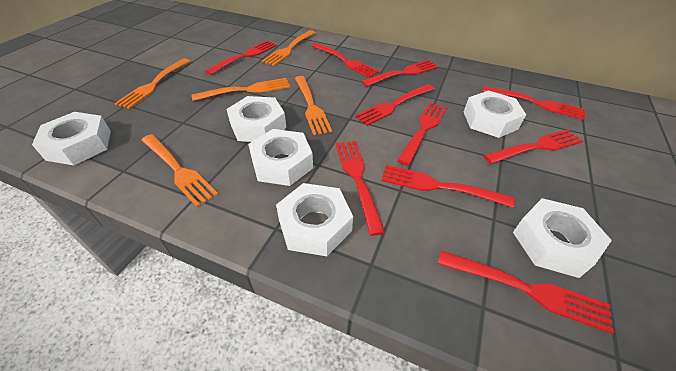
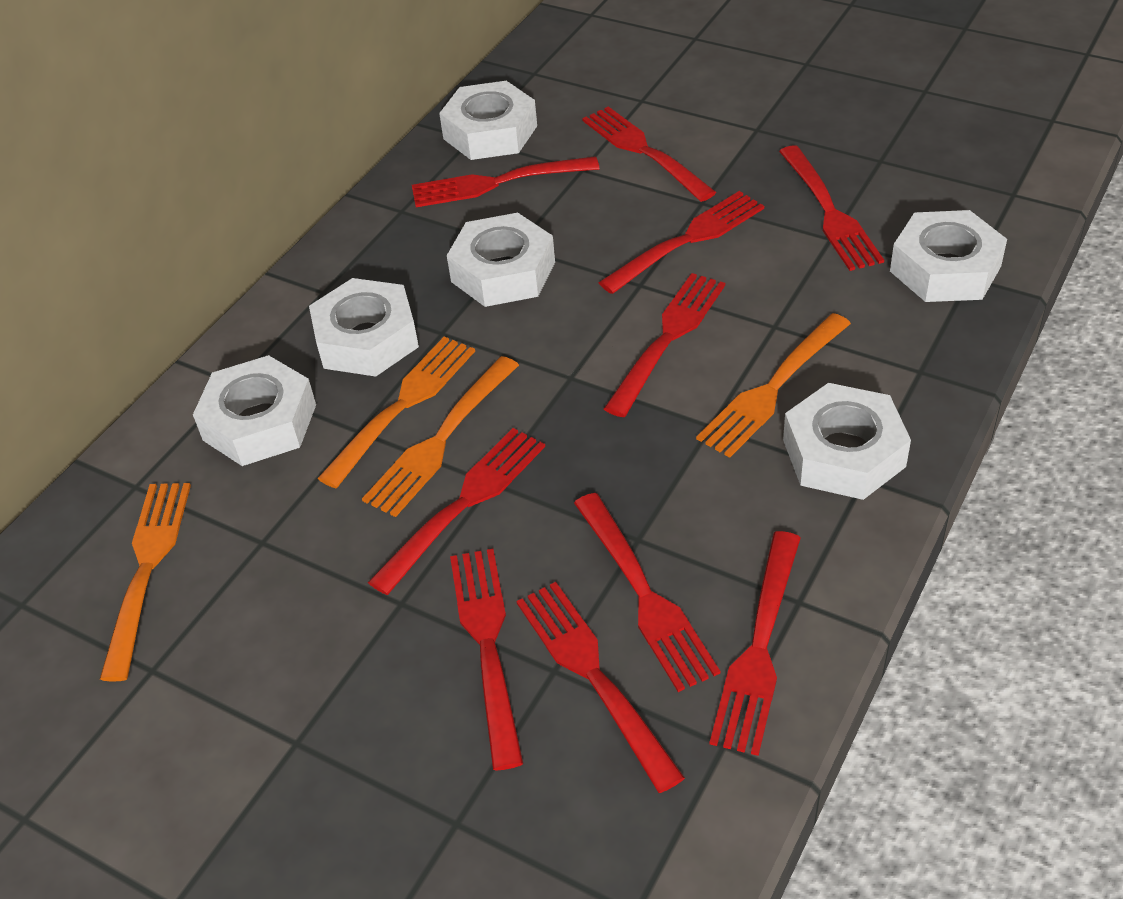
orange fork: 5 -> 4

